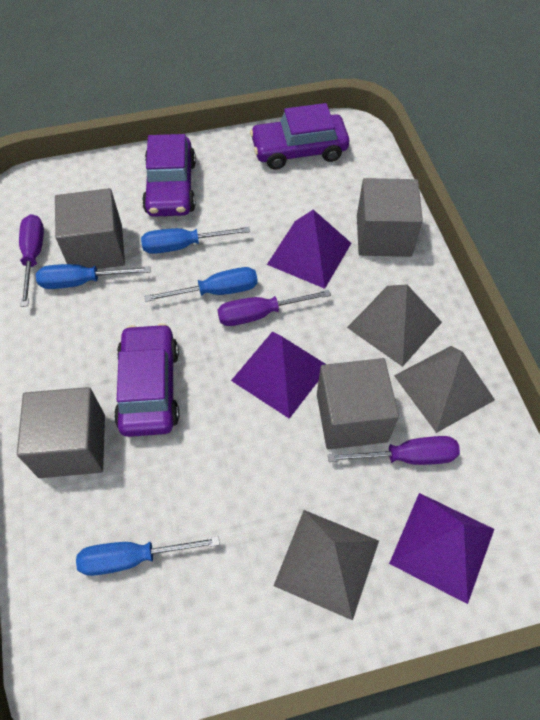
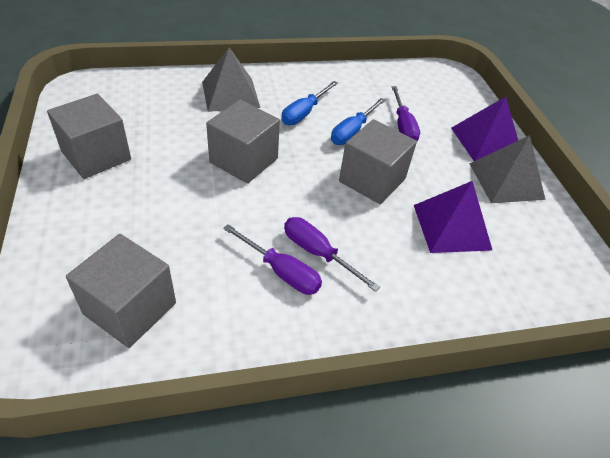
blue screwdriver: 4 -> 2
grey pyramid: 3 -> 2
purple car: 3 -> 0
purple pyramid: 3 -> 2

